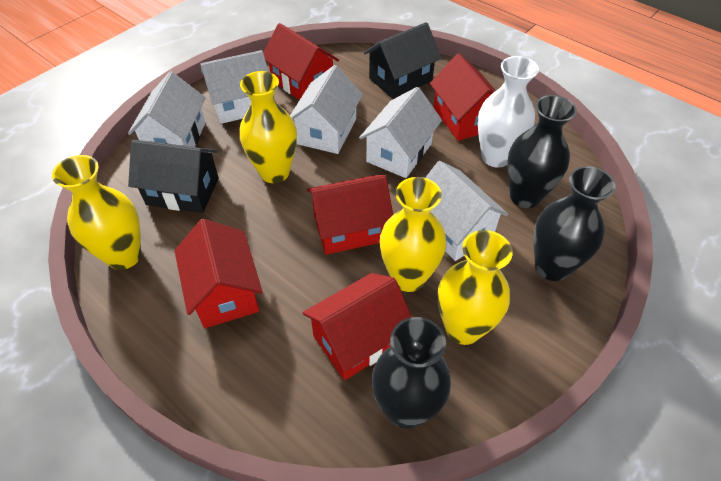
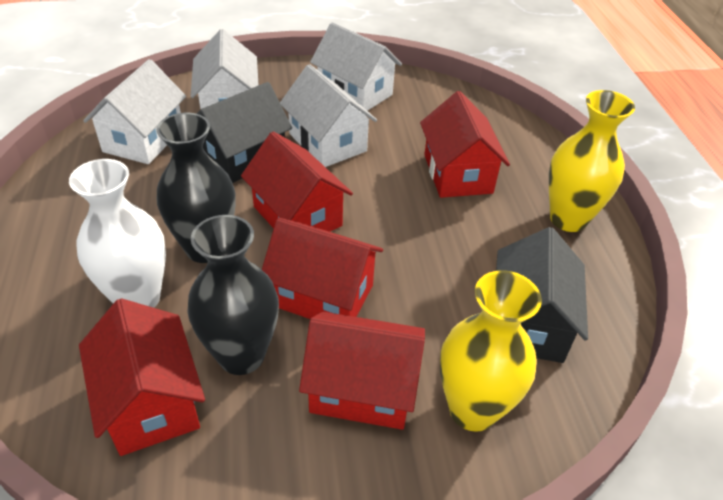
black vase: 3 -> 2
white house: 5 -> 4
yellow vase: 4 -> 2

